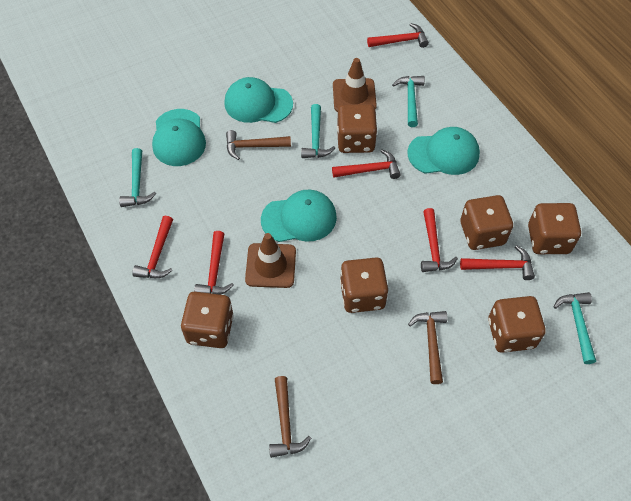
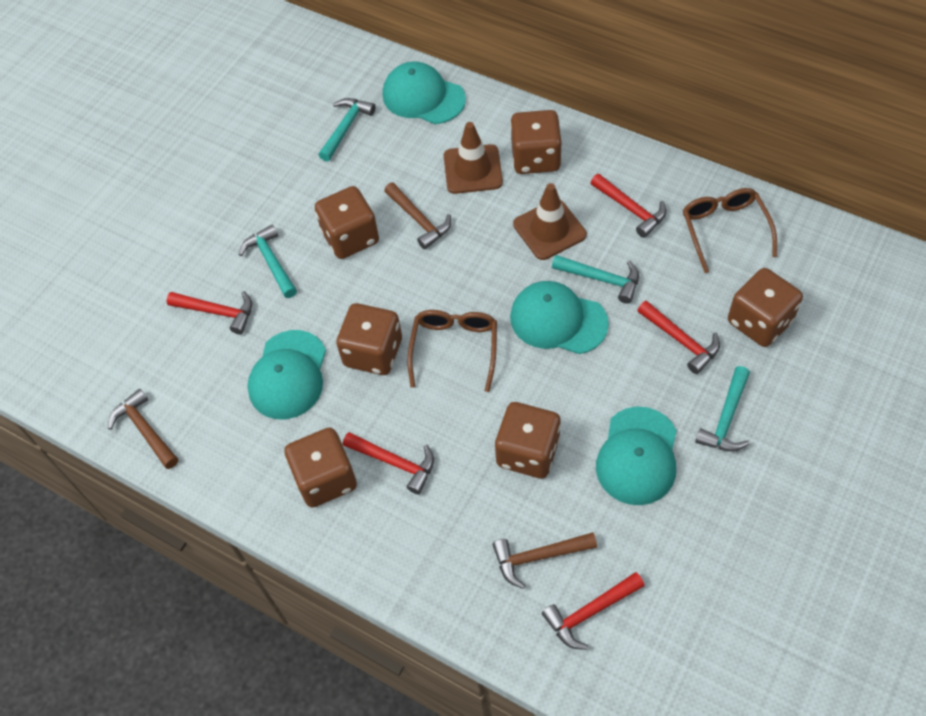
brown glasses: 0 -> 2
red hammer: 6 -> 5

